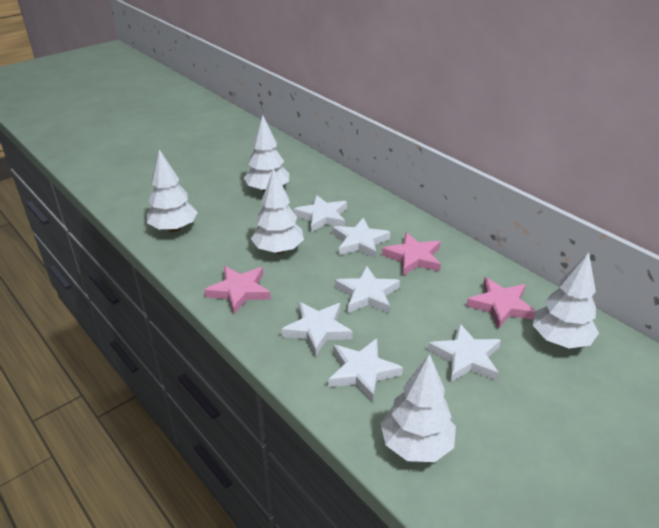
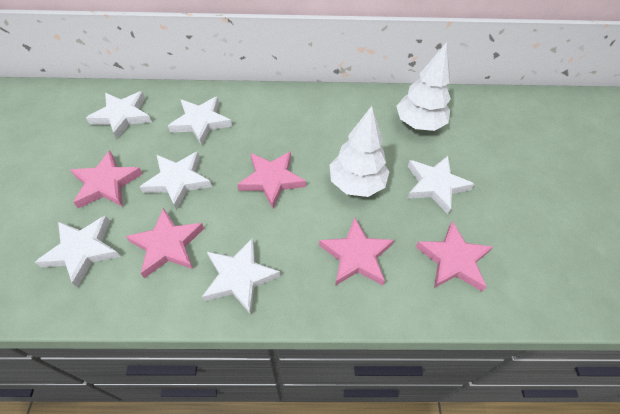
pink star: 3 -> 5
white tree: 5 -> 2

